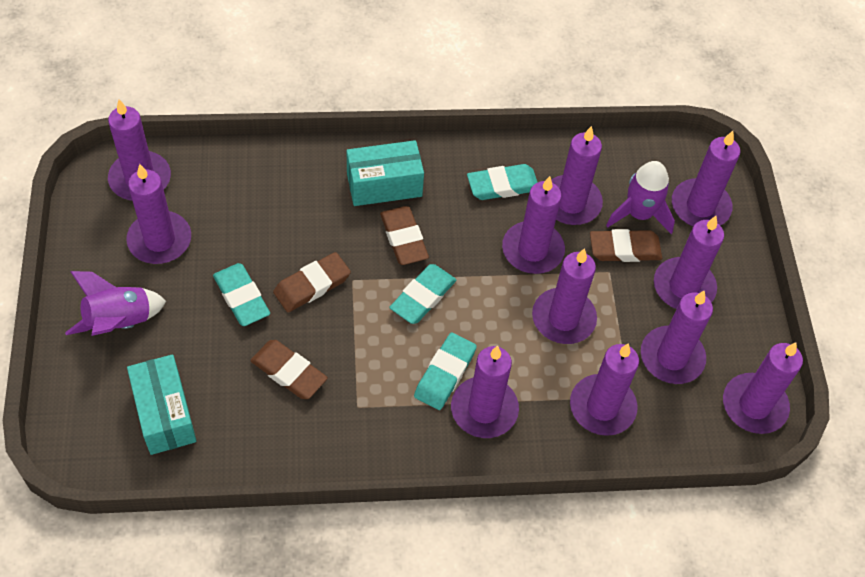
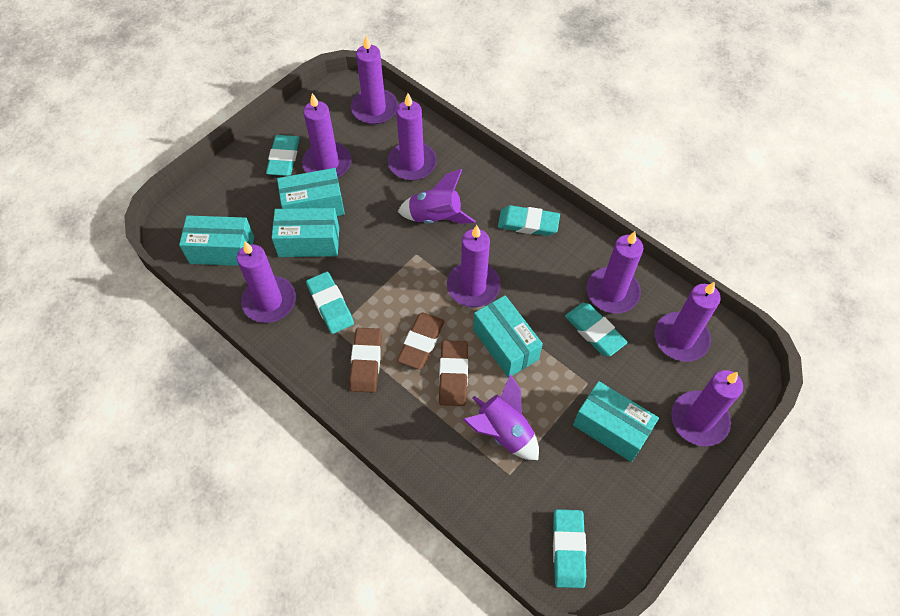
brown eraser: 4 -> 3
purple candle: 11 -> 8
turquoise box: 2 -> 5
turquoise eraser: 4 -> 5

